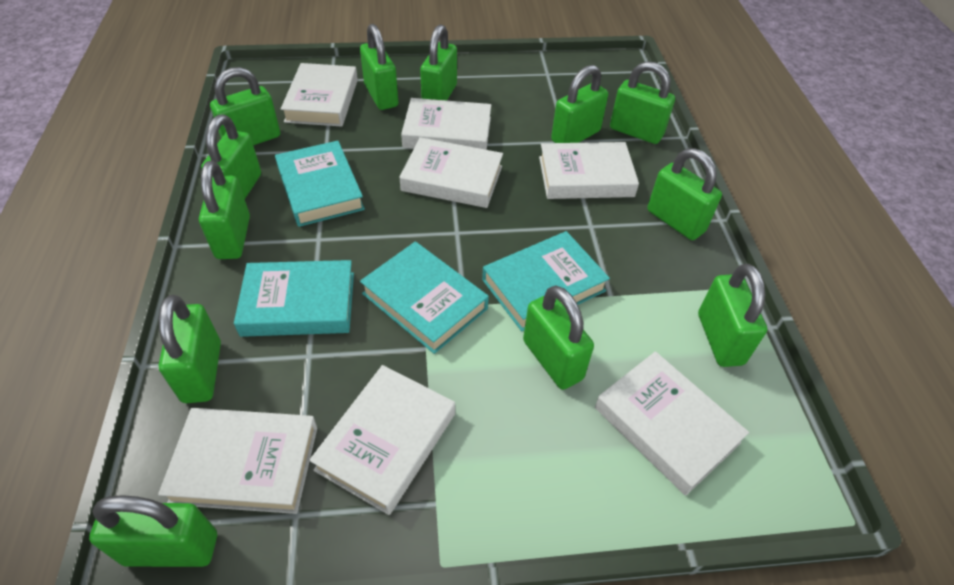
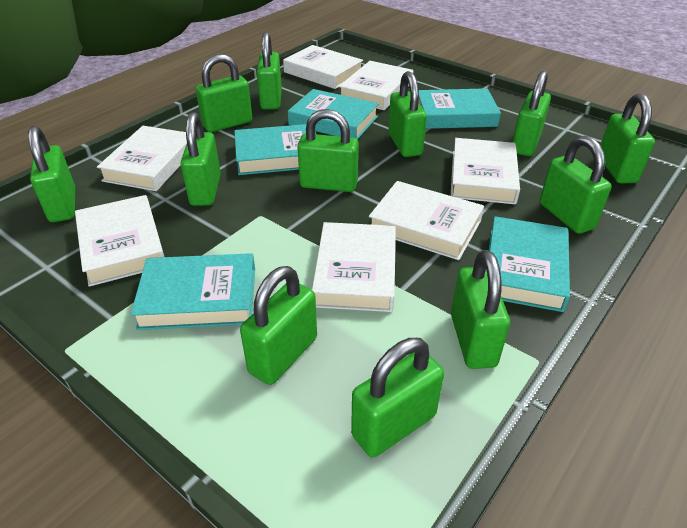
turquoise book: 4 -> 5

